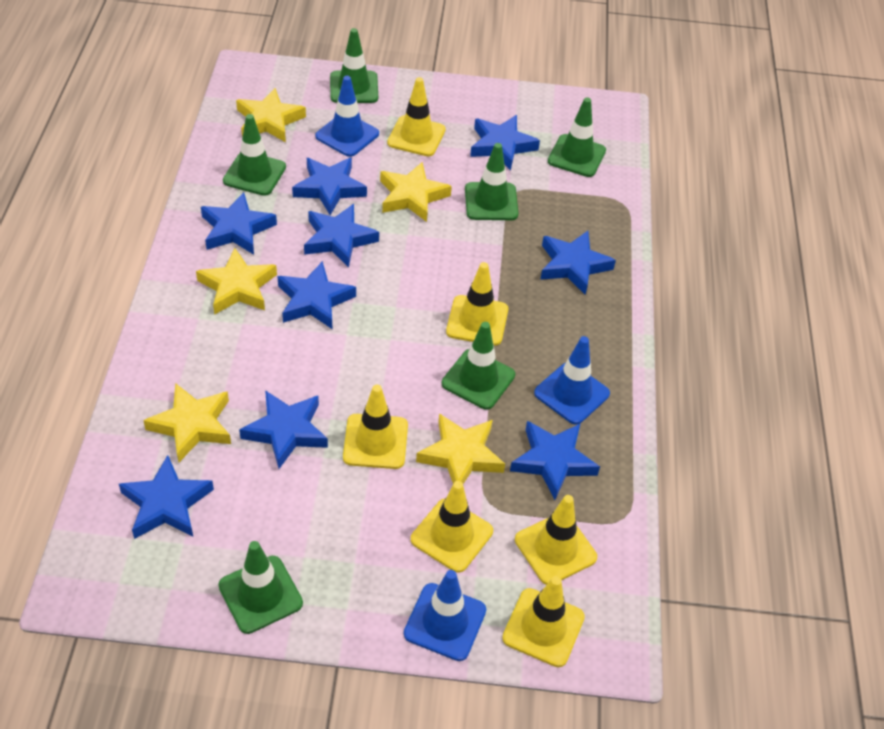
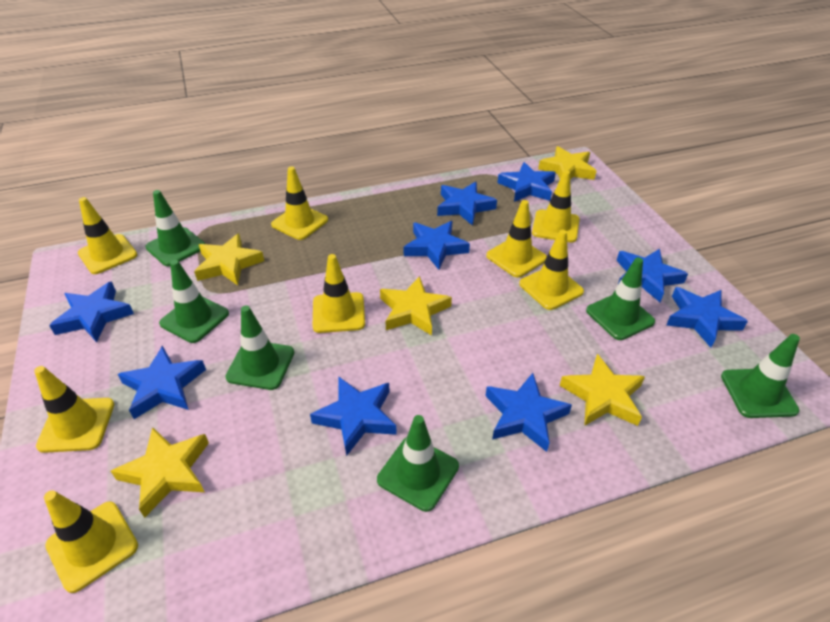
blue traffic cone: 3 -> 0
yellow traffic cone: 6 -> 8

